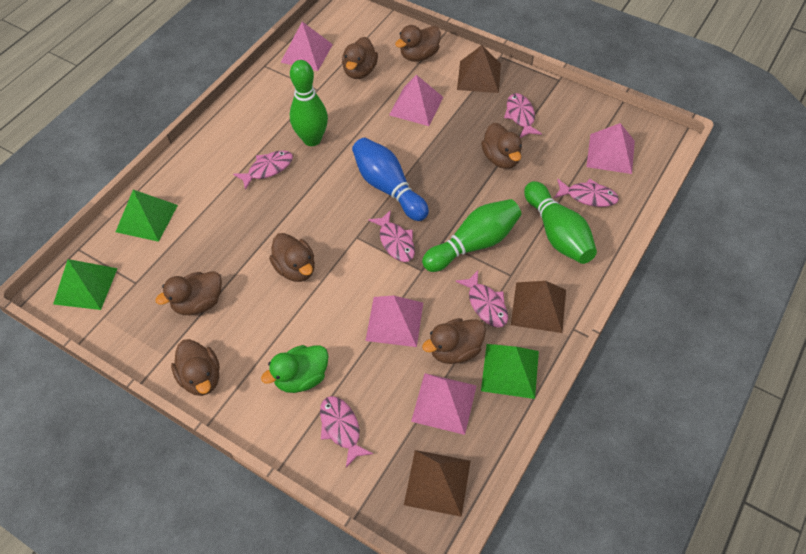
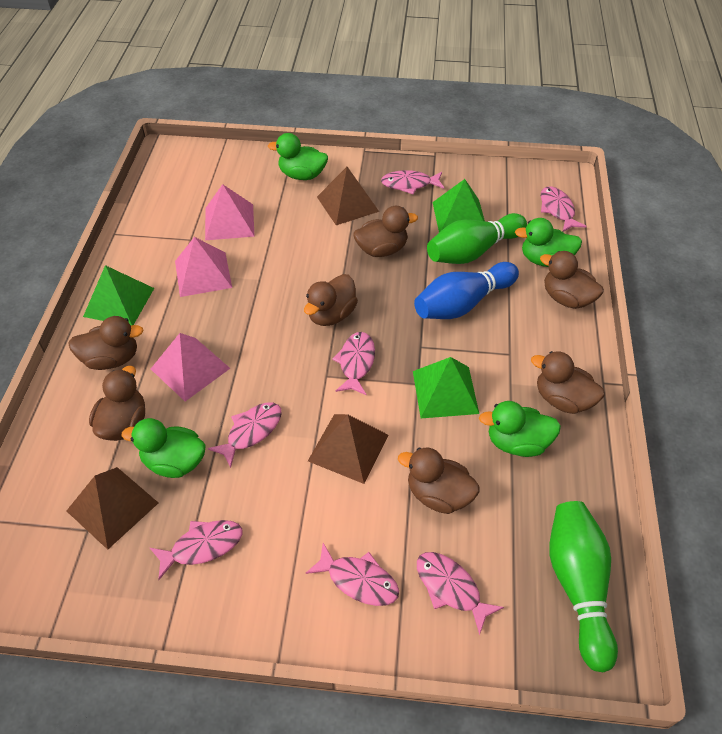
green bowling pin: 3 -> 2
green duck: 1 -> 4
pink fish: 6 -> 7
pink pyramid: 5 -> 3

